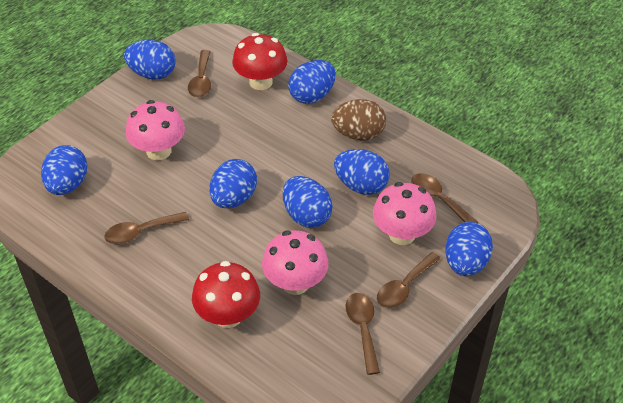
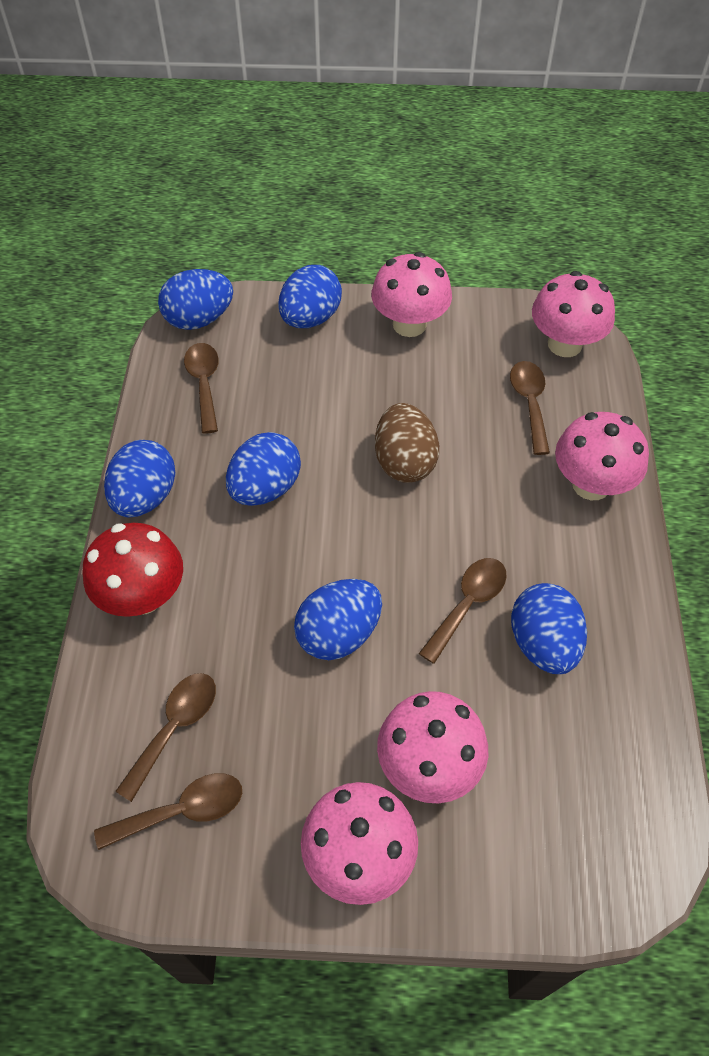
blue egg: 7 -> 6
pink mushroom: 3 -> 5
red mushroom: 2 -> 1

